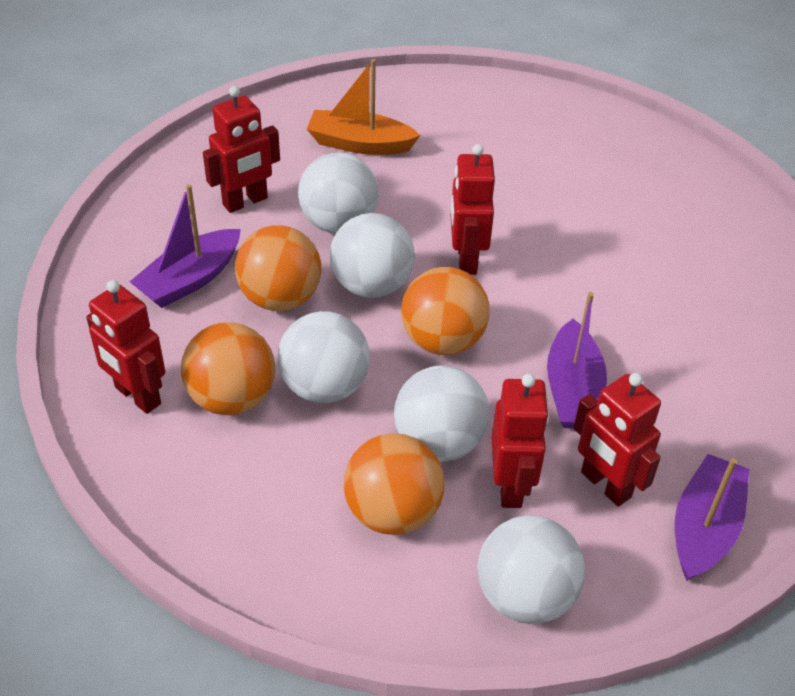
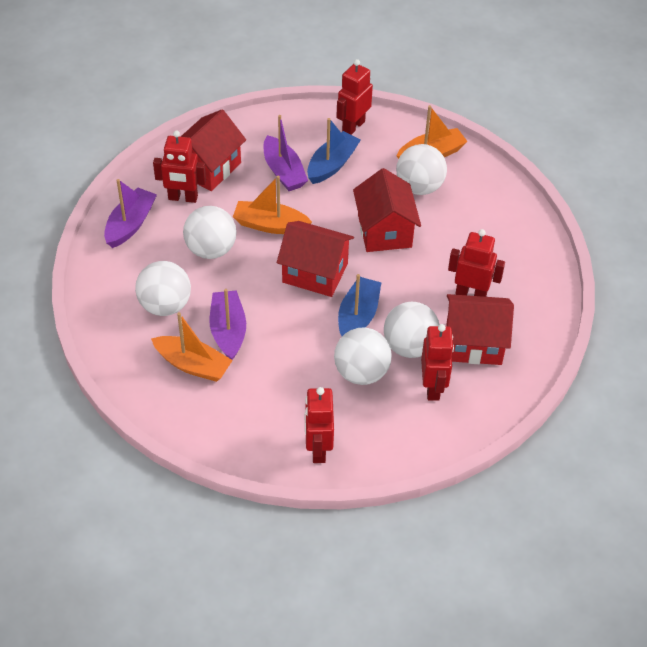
blue boat: 0 -> 2
orange ball: 4 -> 0
orange boat: 1 -> 3
red house: 0 -> 4

